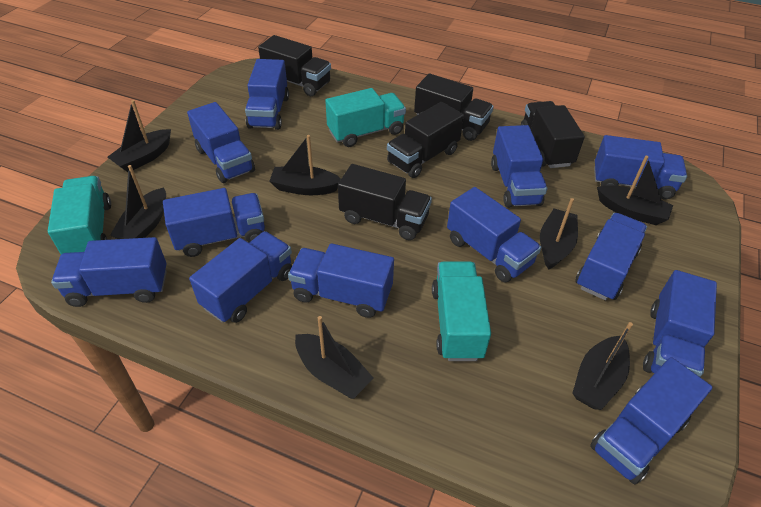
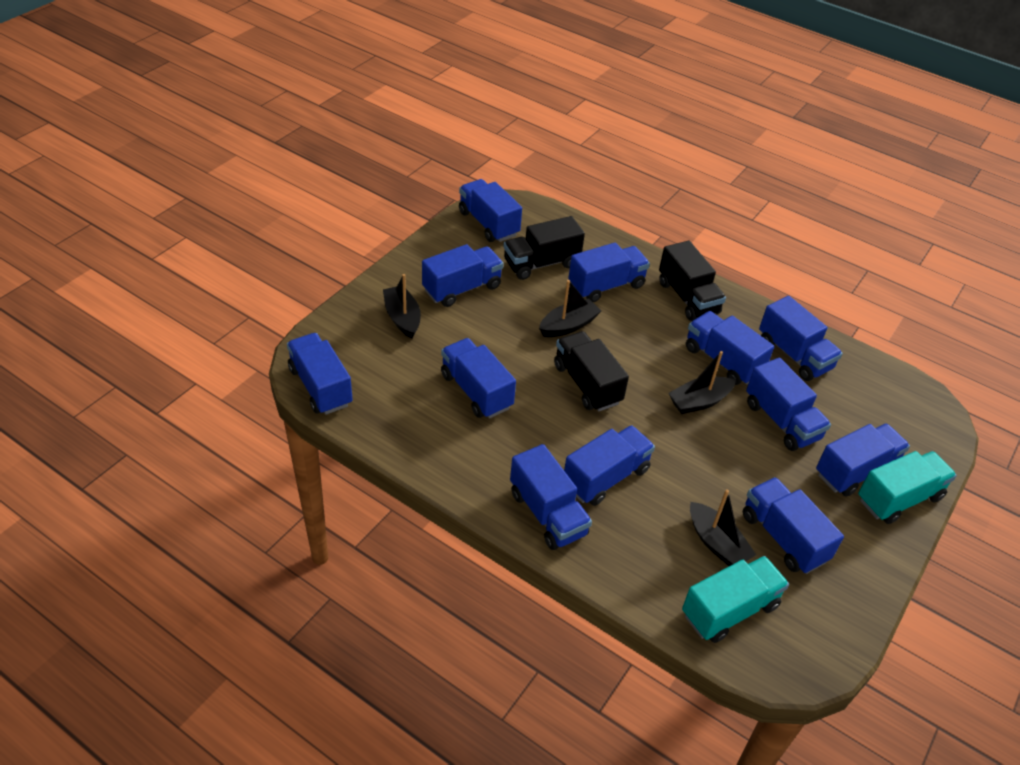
black boat: 7 -> 4
black truck: 5 -> 3
turquoise truck: 3 -> 2

